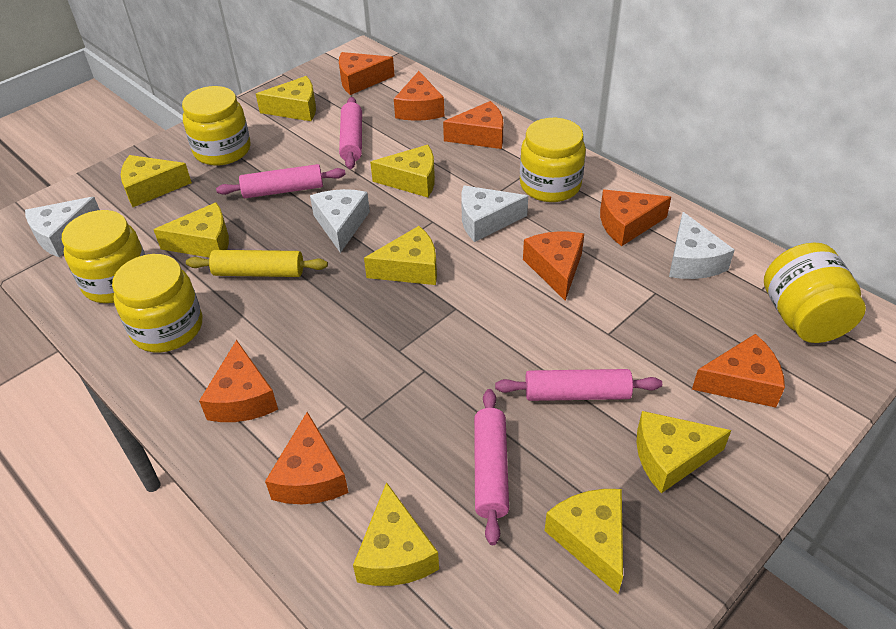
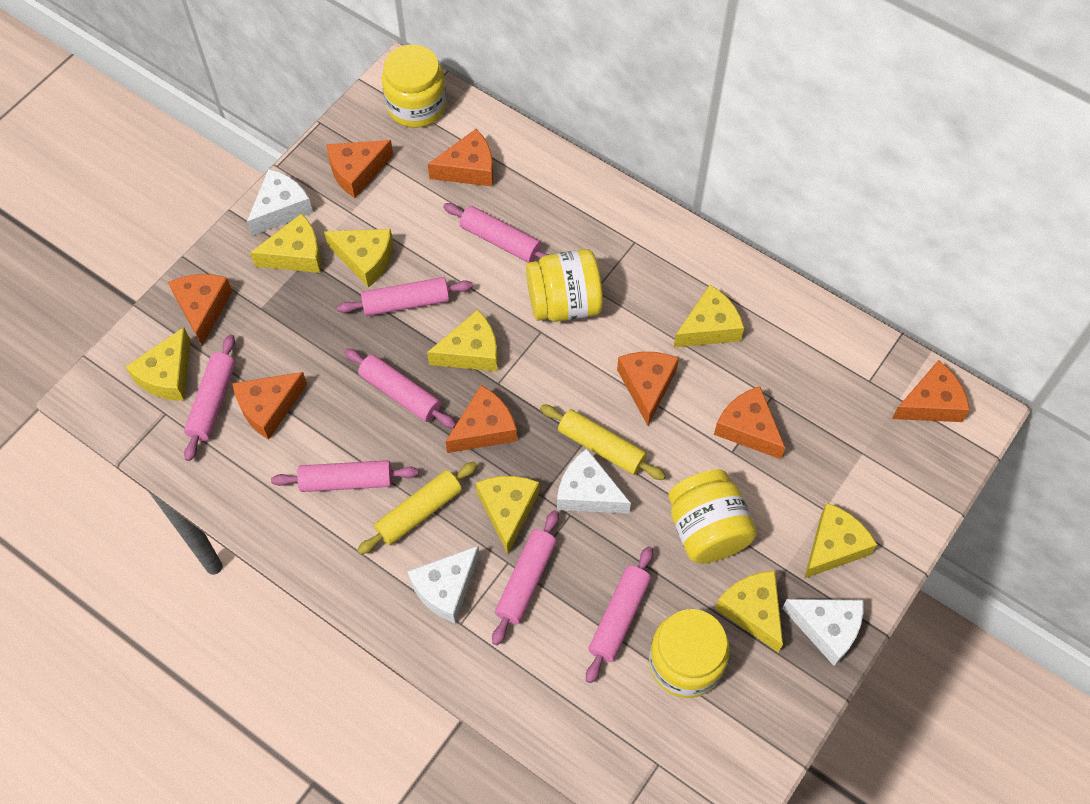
pink rolling pin: 4 -> 7
yellow jar: 5 -> 4
yellow rolling pin: 1 -> 2

